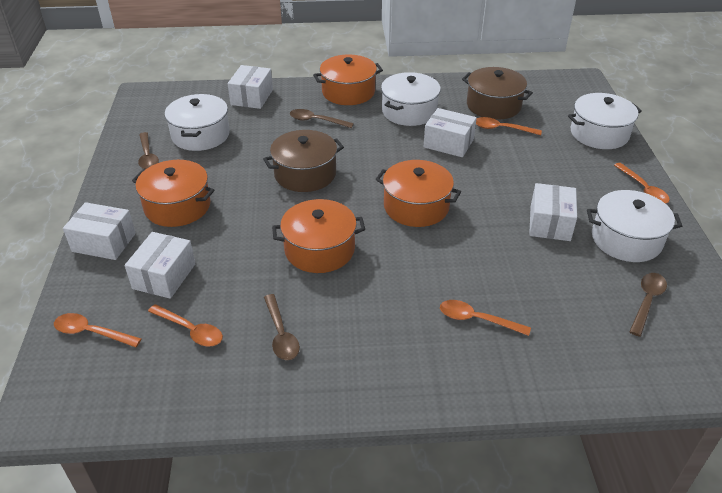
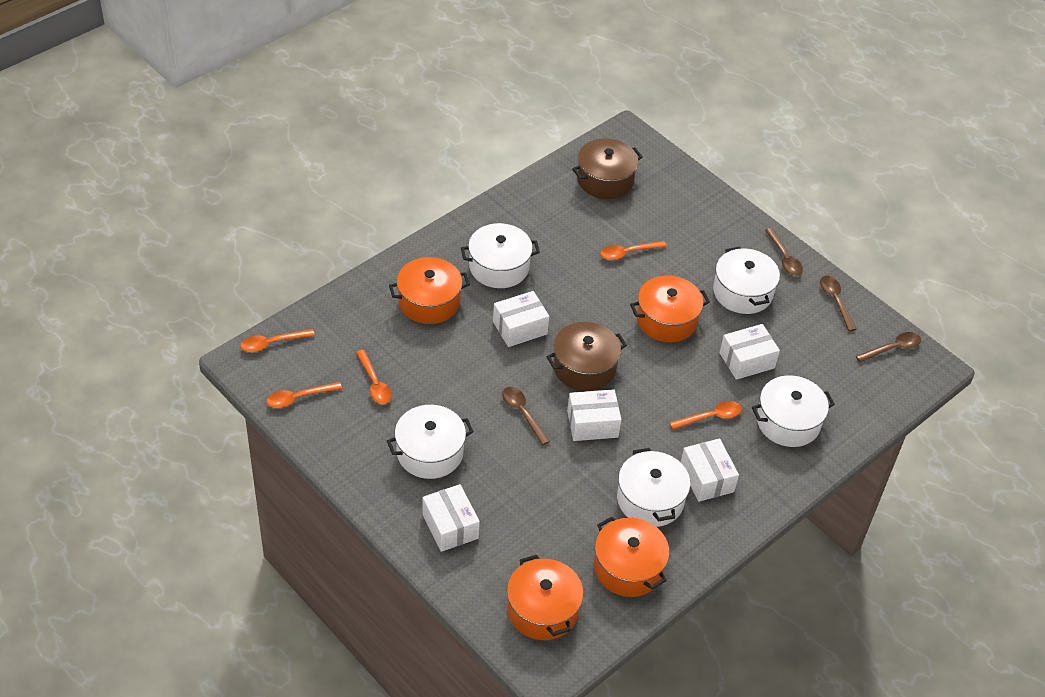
white pot: 4 -> 5

